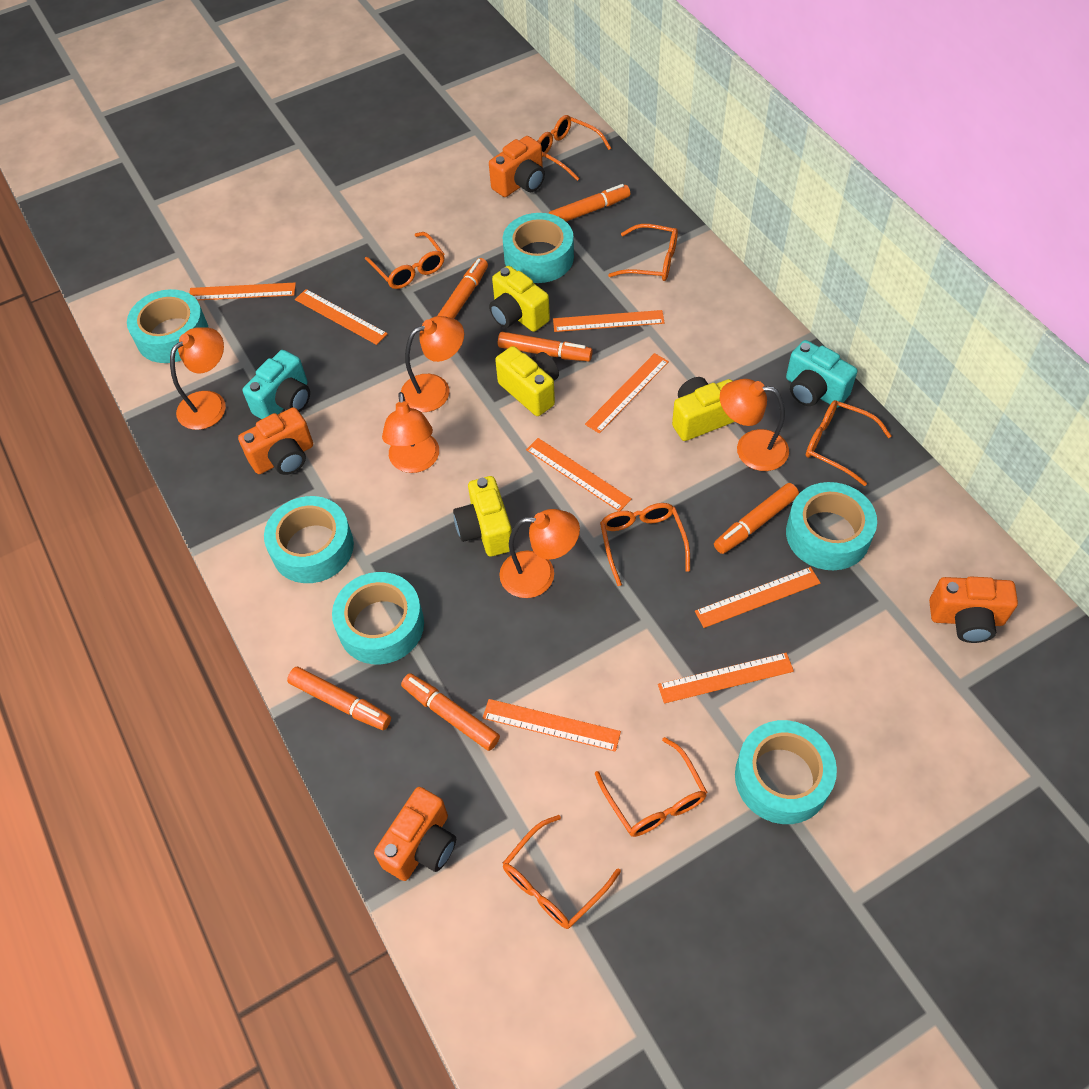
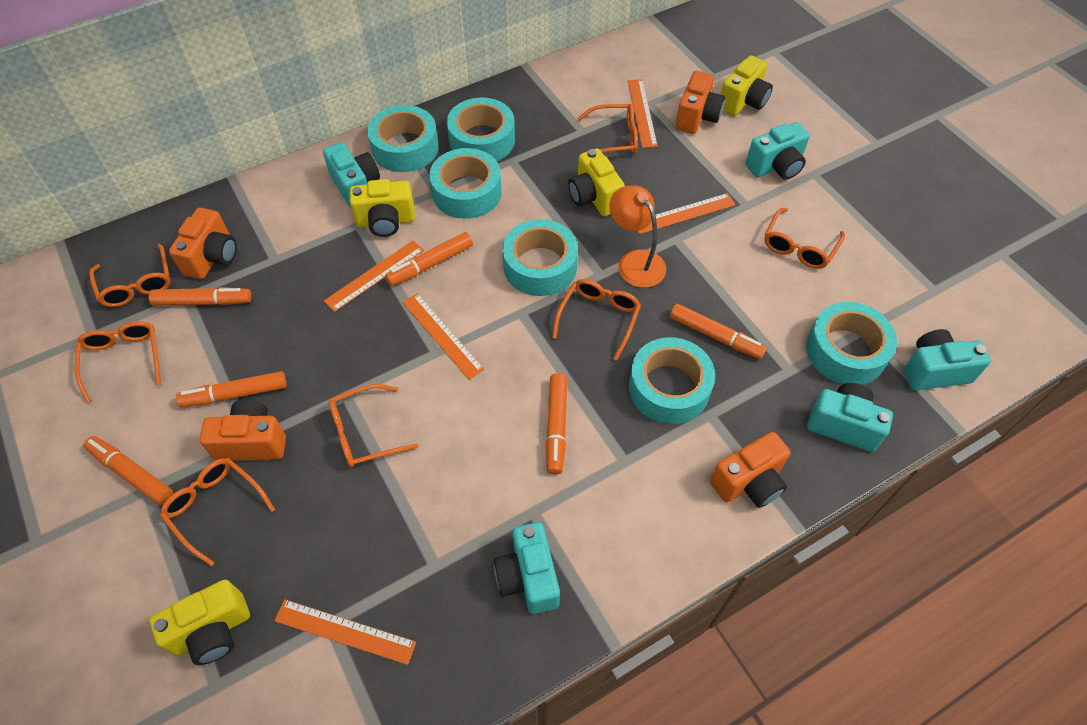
orange lamp: 5 -> 1
orange ruler: 8 -> 5
turquoise camera: 2 -> 5

